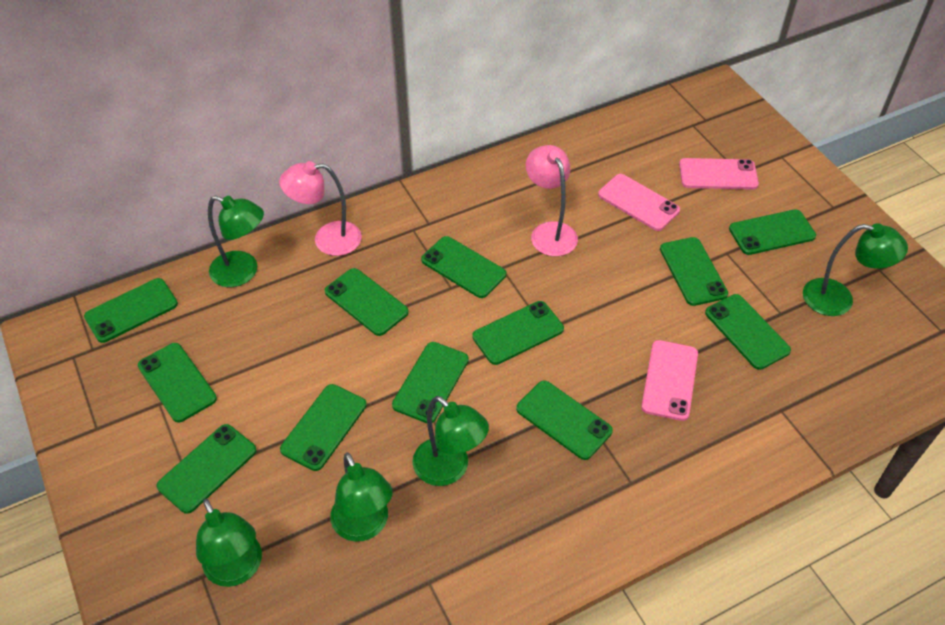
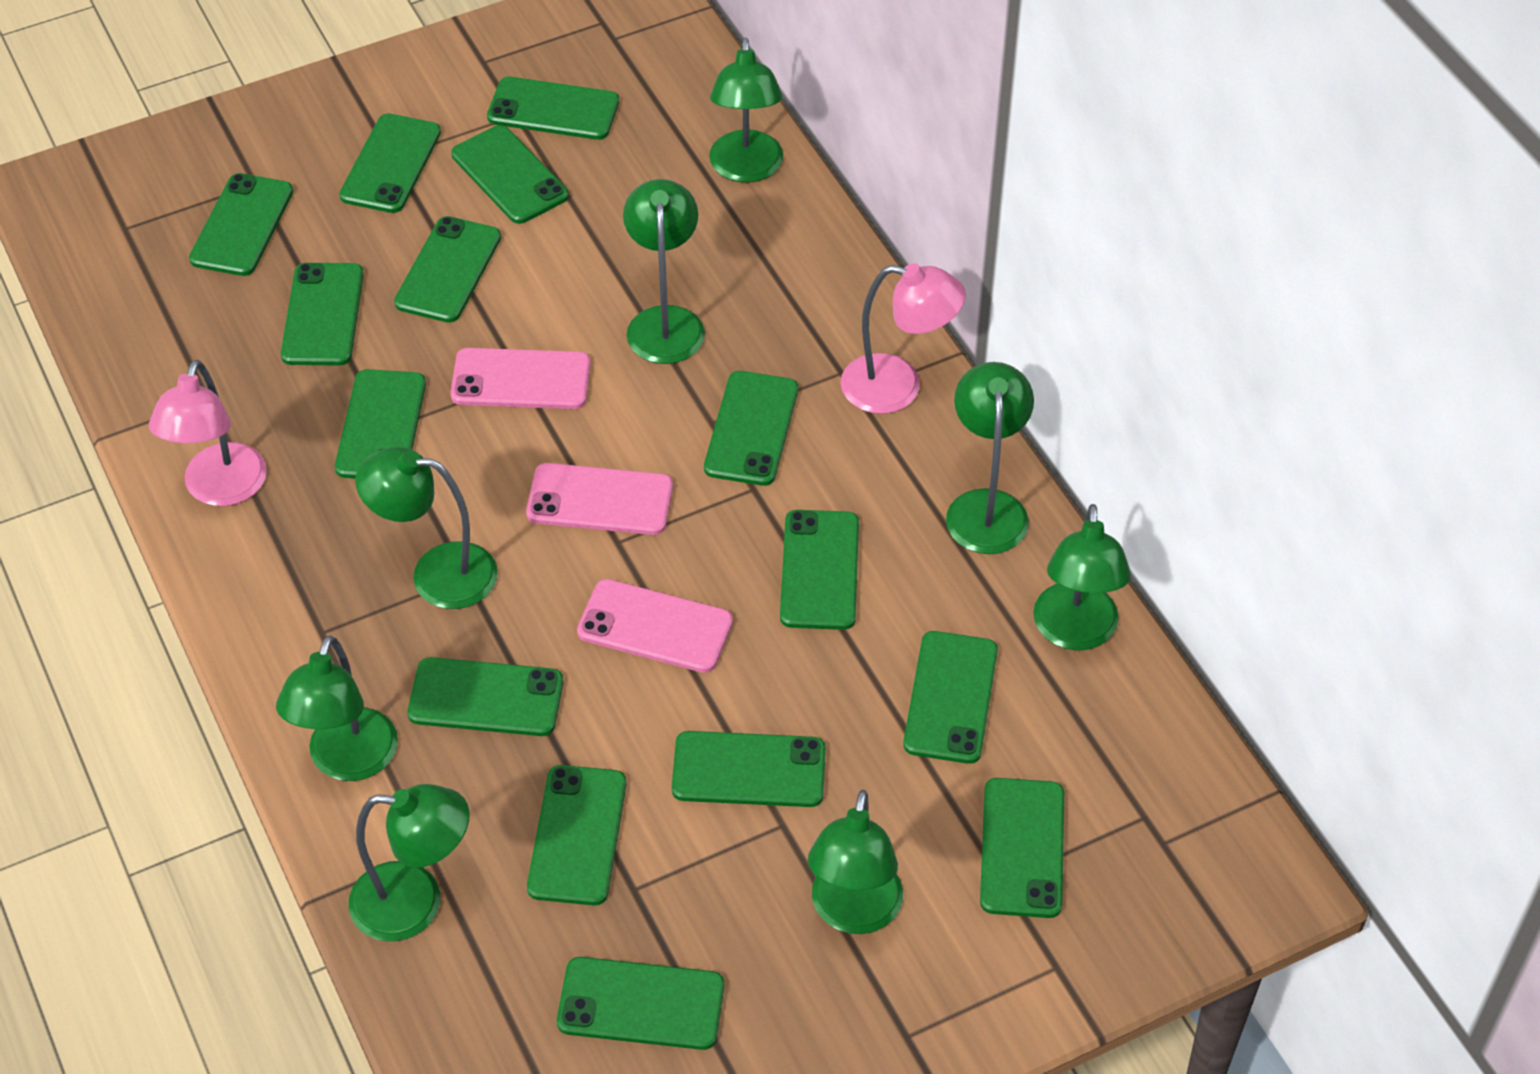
green lamp: 5 -> 8
green phone: 12 -> 15

